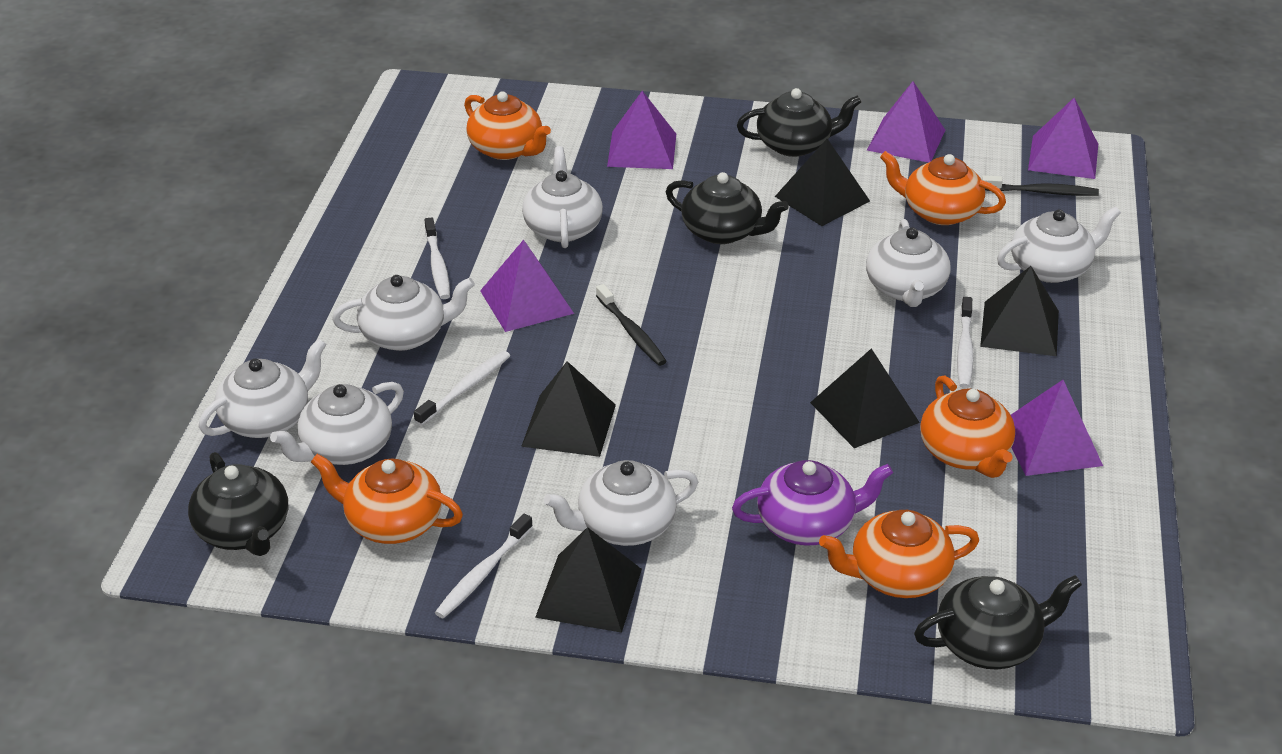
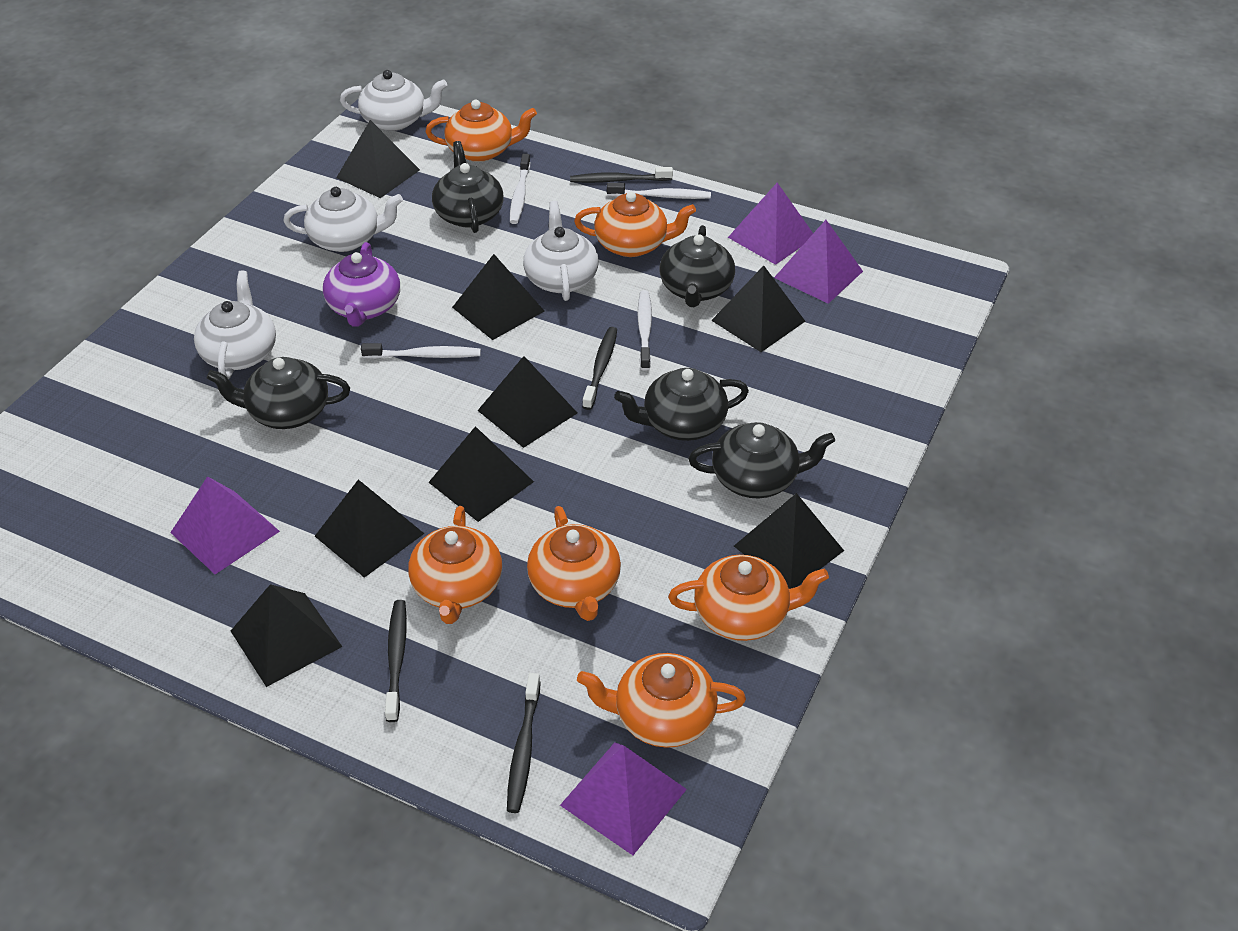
black pyramid: 5 -> 8
black teapot: 4 -> 5
black toothbrush: 2 -> 4
orange teapot: 5 -> 6
purple pyramid: 5 -> 4
white teapot: 7 -> 4

